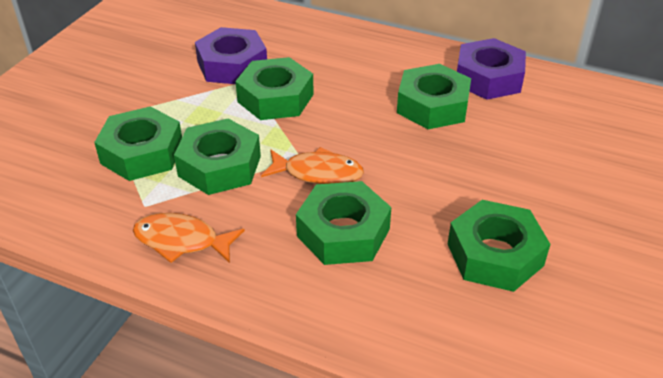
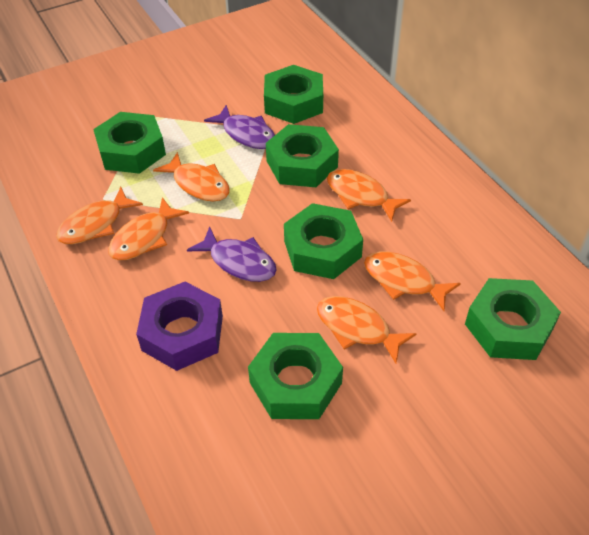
orange fish: 2 -> 6
purple fish: 0 -> 2
purple nut: 2 -> 1

